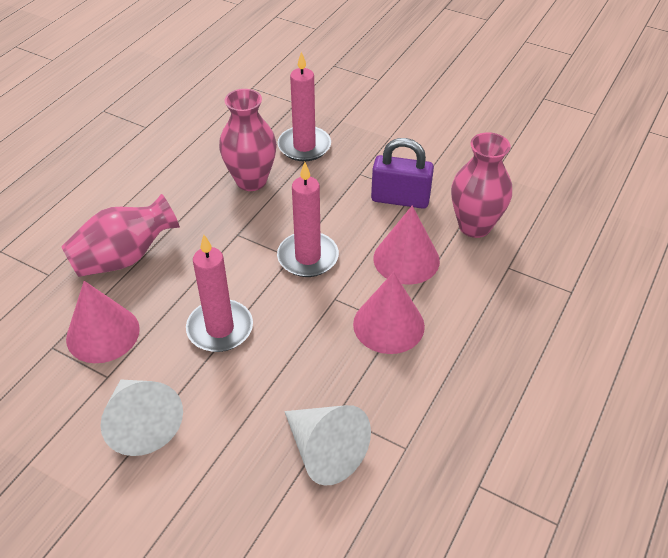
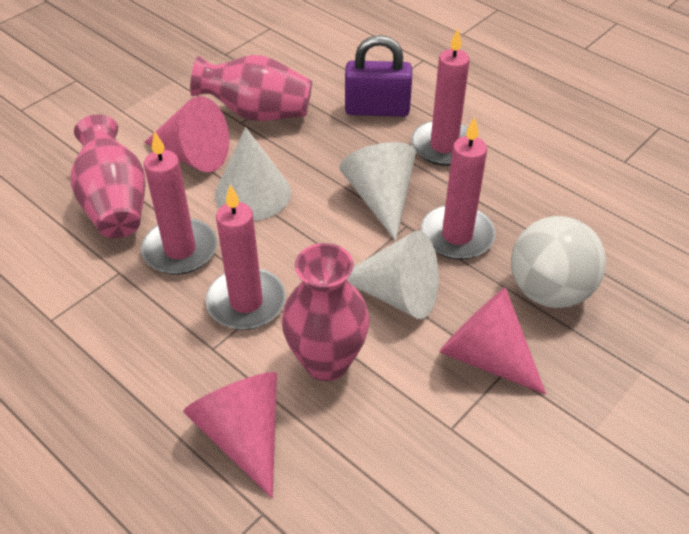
pink candle: 3 -> 4
white ball: 0 -> 1
white cone: 2 -> 3

